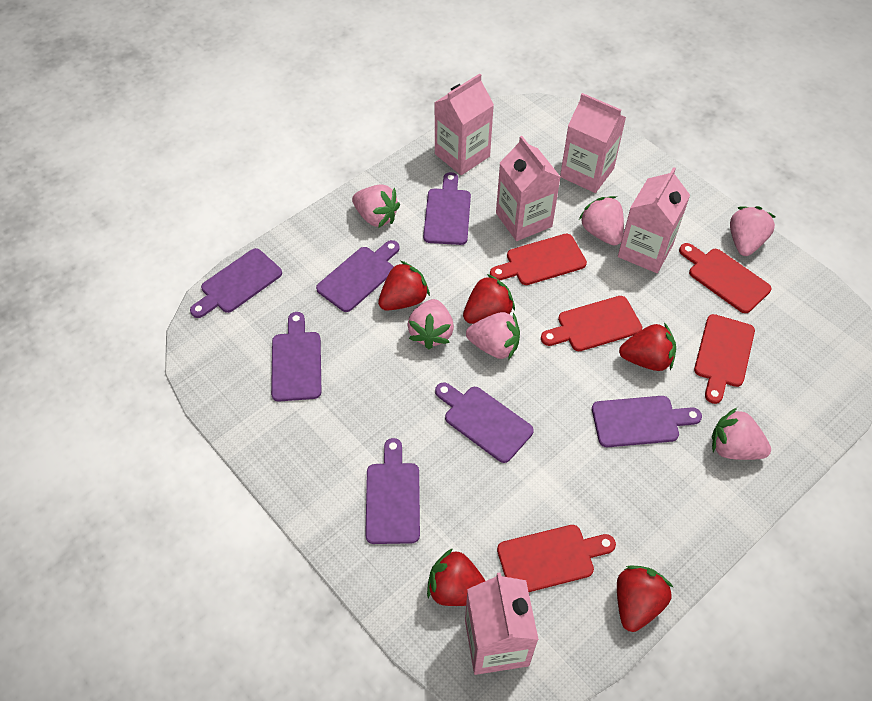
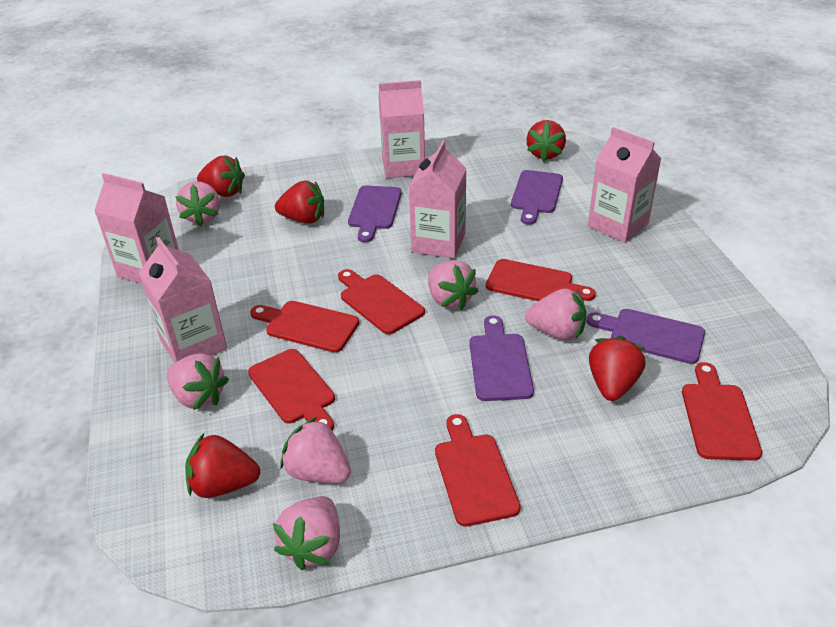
purple cutting board: 7 -> 4
red cutting board: 5 -> 6

